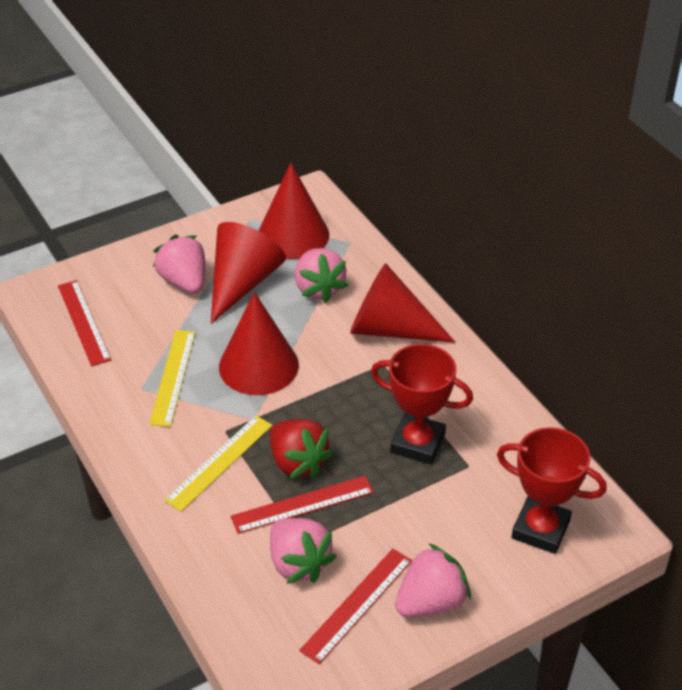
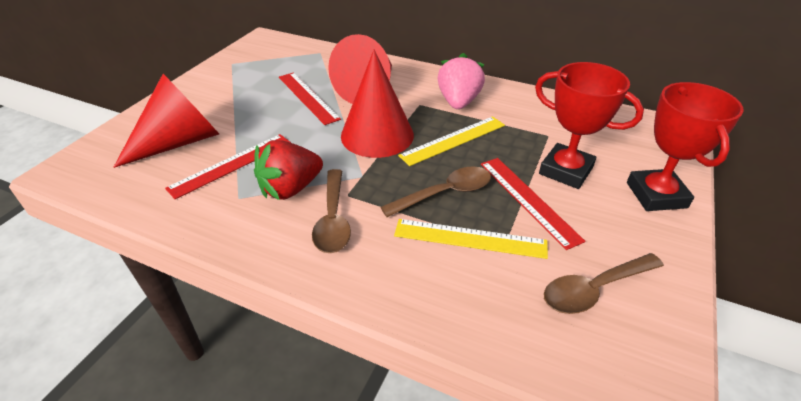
brown spoon: 0 -> 3
pink strawberry: 4 -> 1
red cone: 4 -> 3

